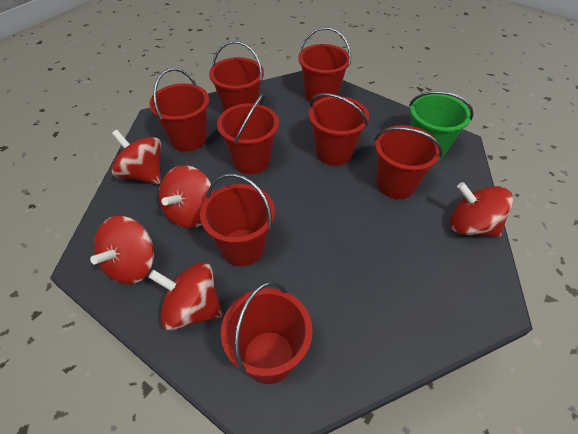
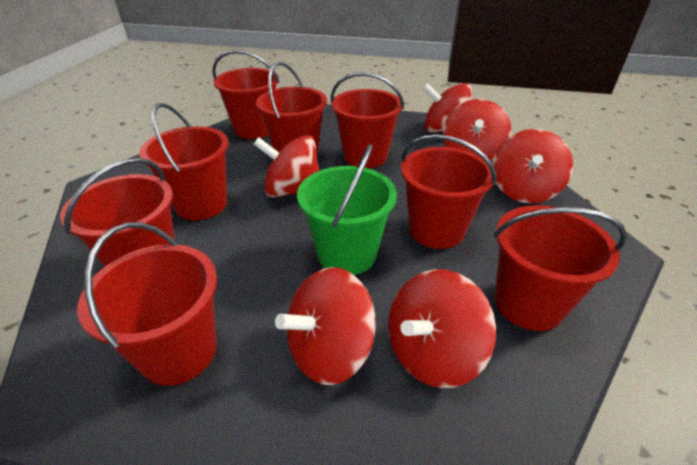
red spinning top: 5 -> 6

